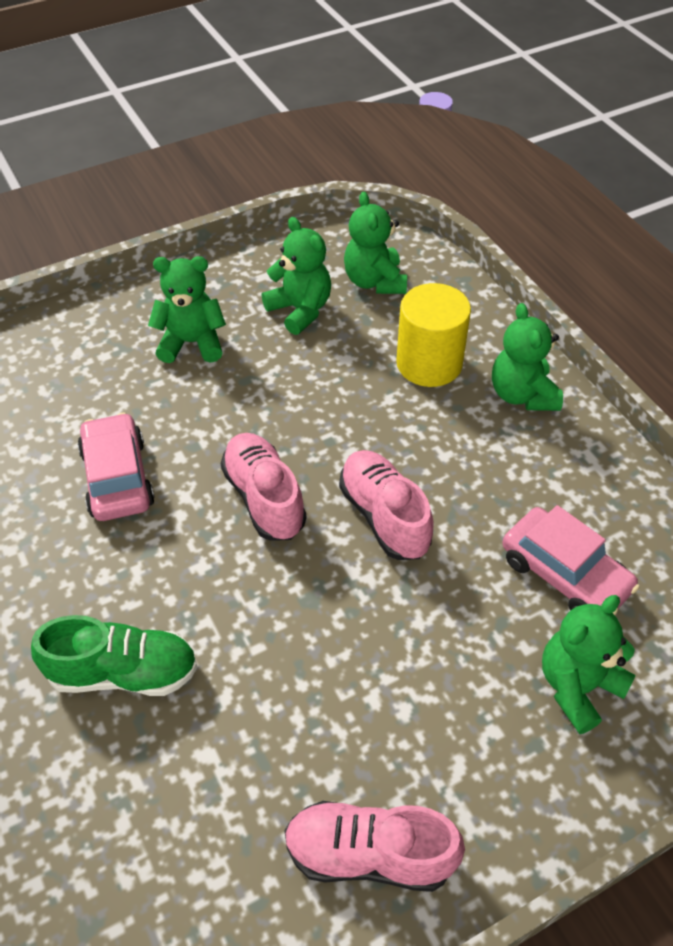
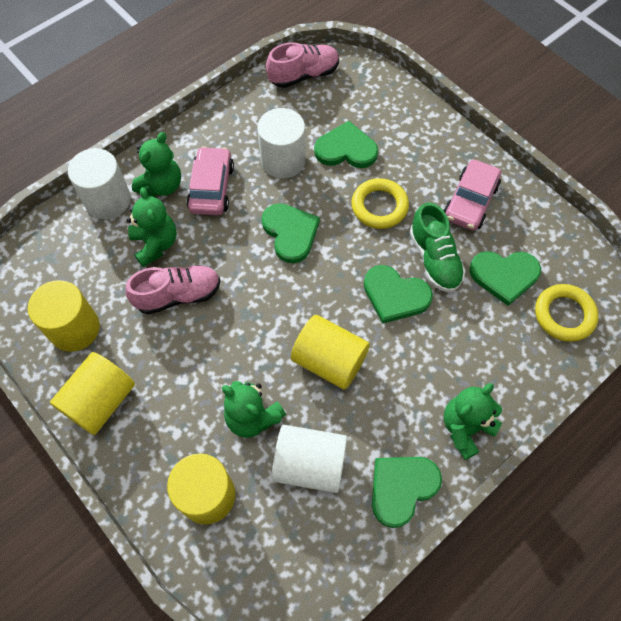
green heart: 0 -> 5
green teddy bear: 5 -> 4
pink shoe: 3 -> 2
white cylinder: 0 -> 3
yellow cylinder: 1 -> 4
yellow ring: 0 -> 2

